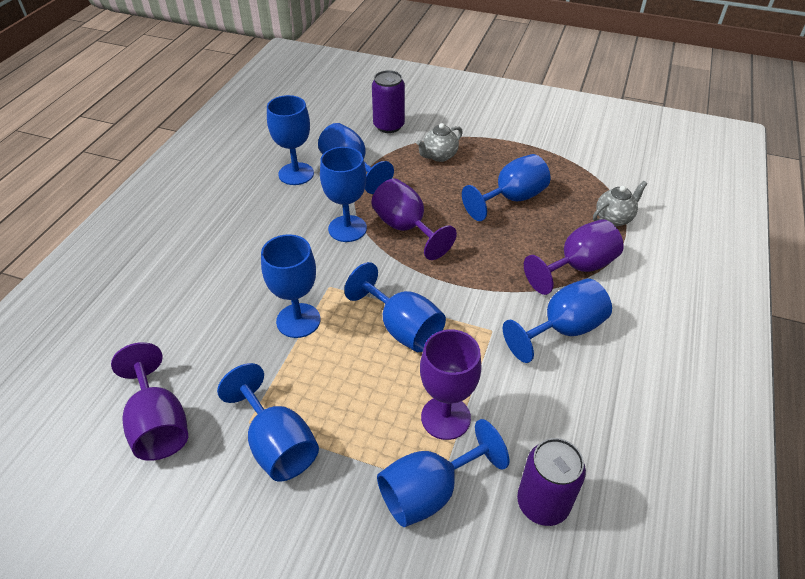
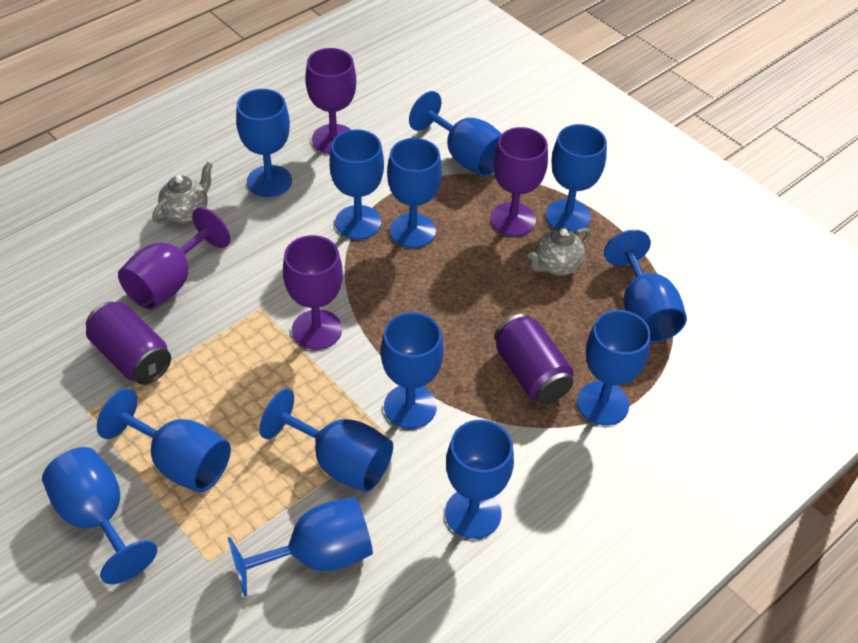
blue goblet: 9 -> 13

